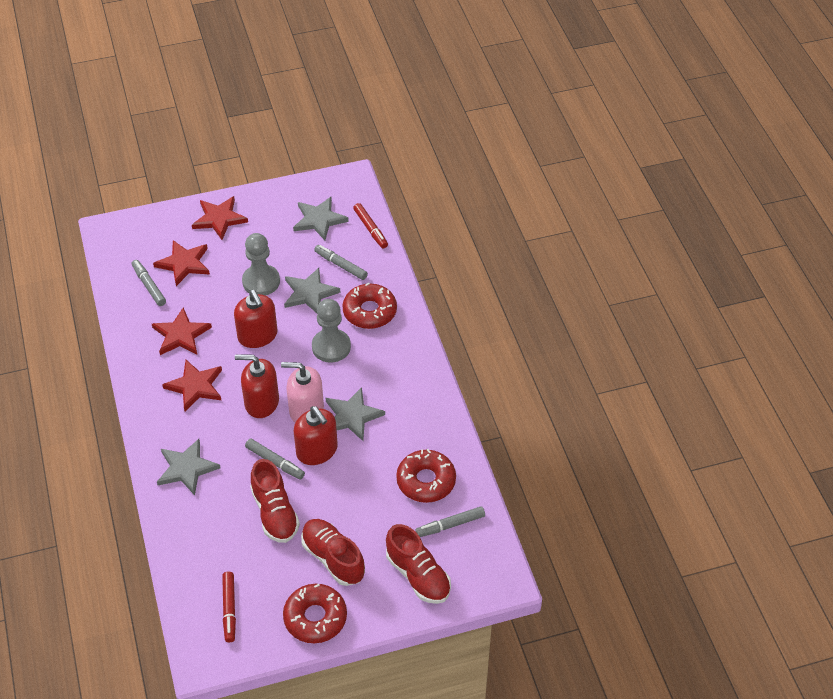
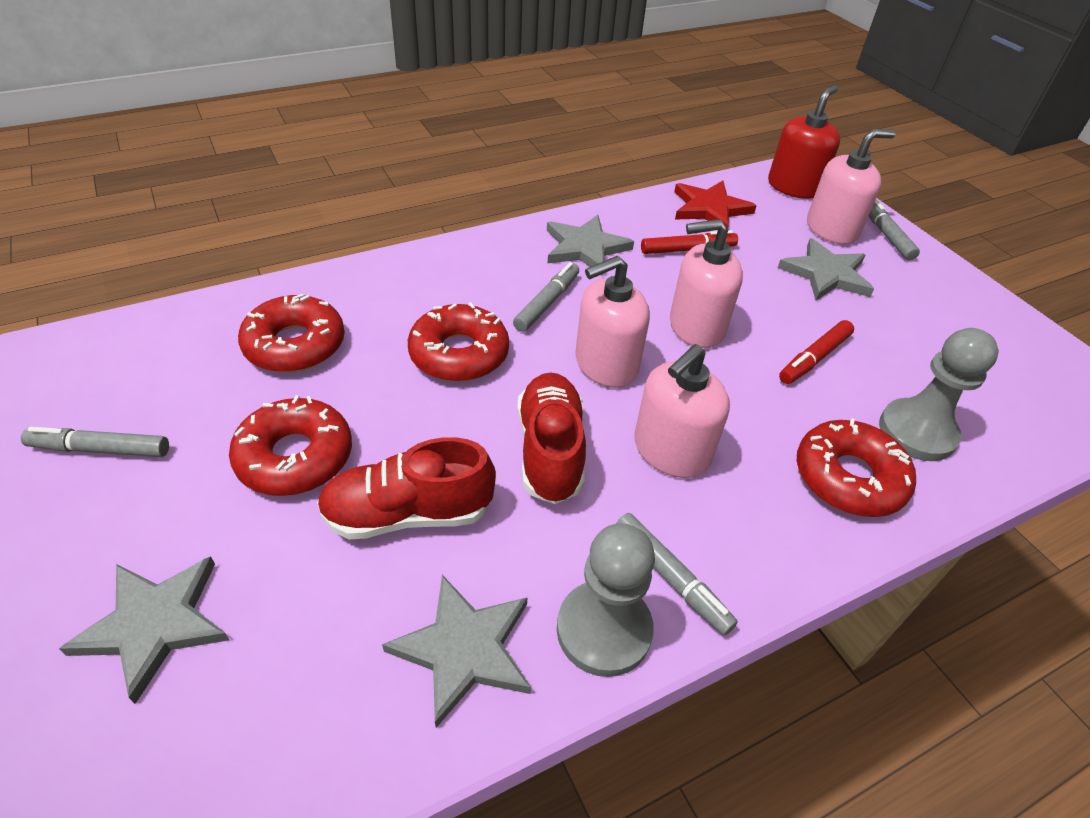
pink soap dispenser: 1 -> 4
red donut: 3 -> 4
red shoe: 3 -> 2
red soap dispenser: 3 -> 1
red star: 4 -> 1

